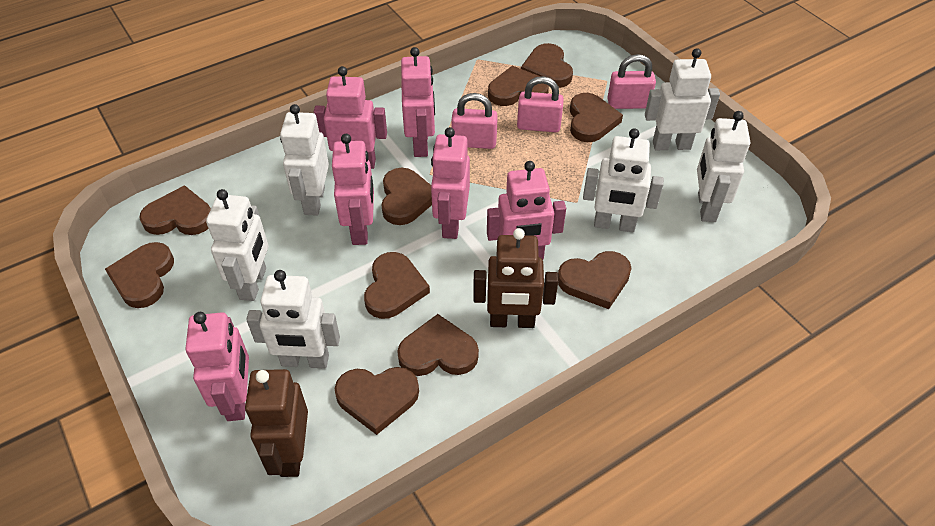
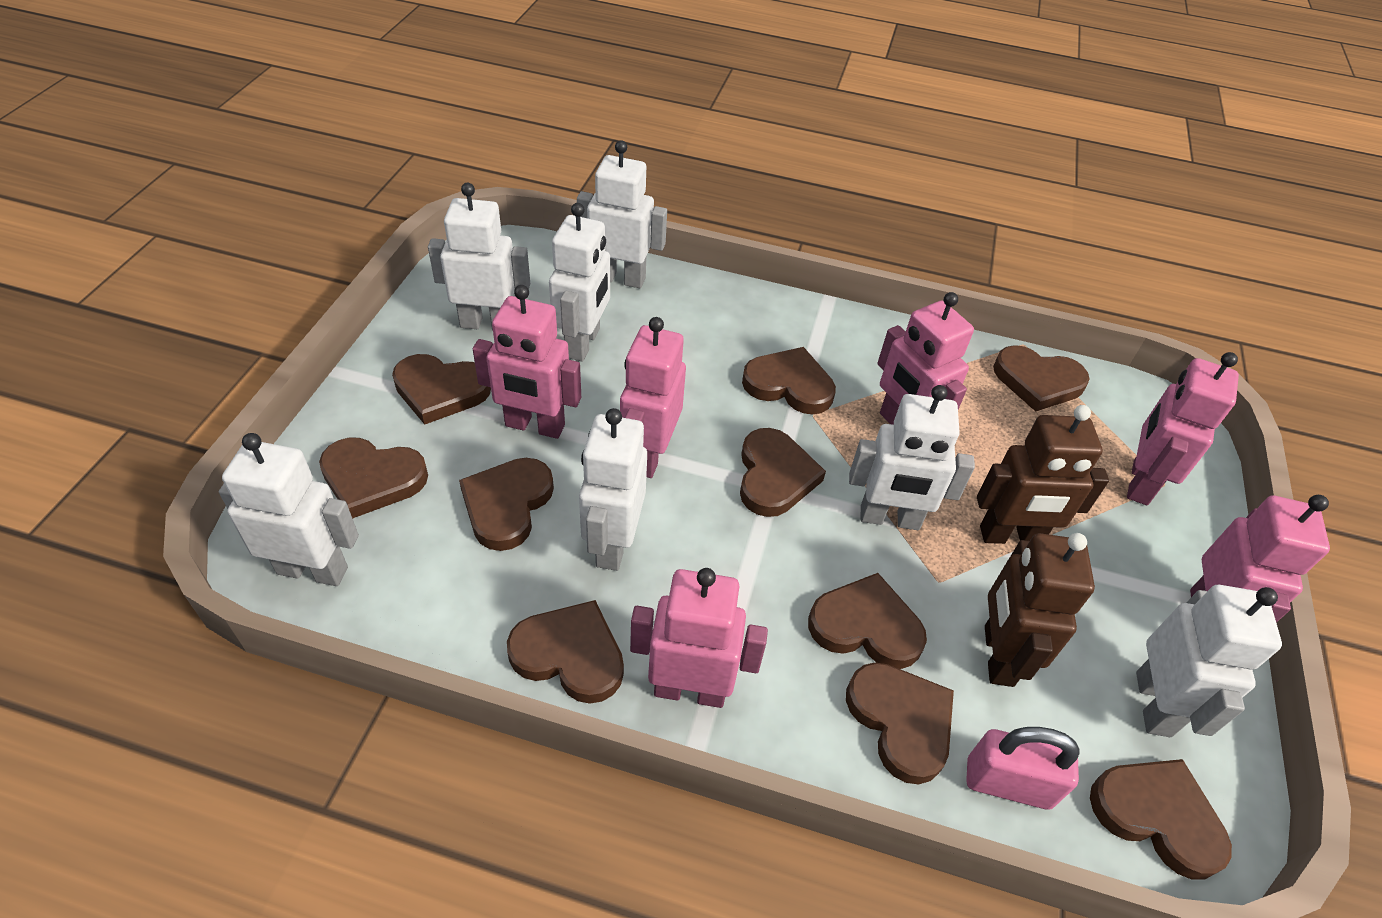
pink padlock: 3 -> 1
white robot: 6 -> 7

